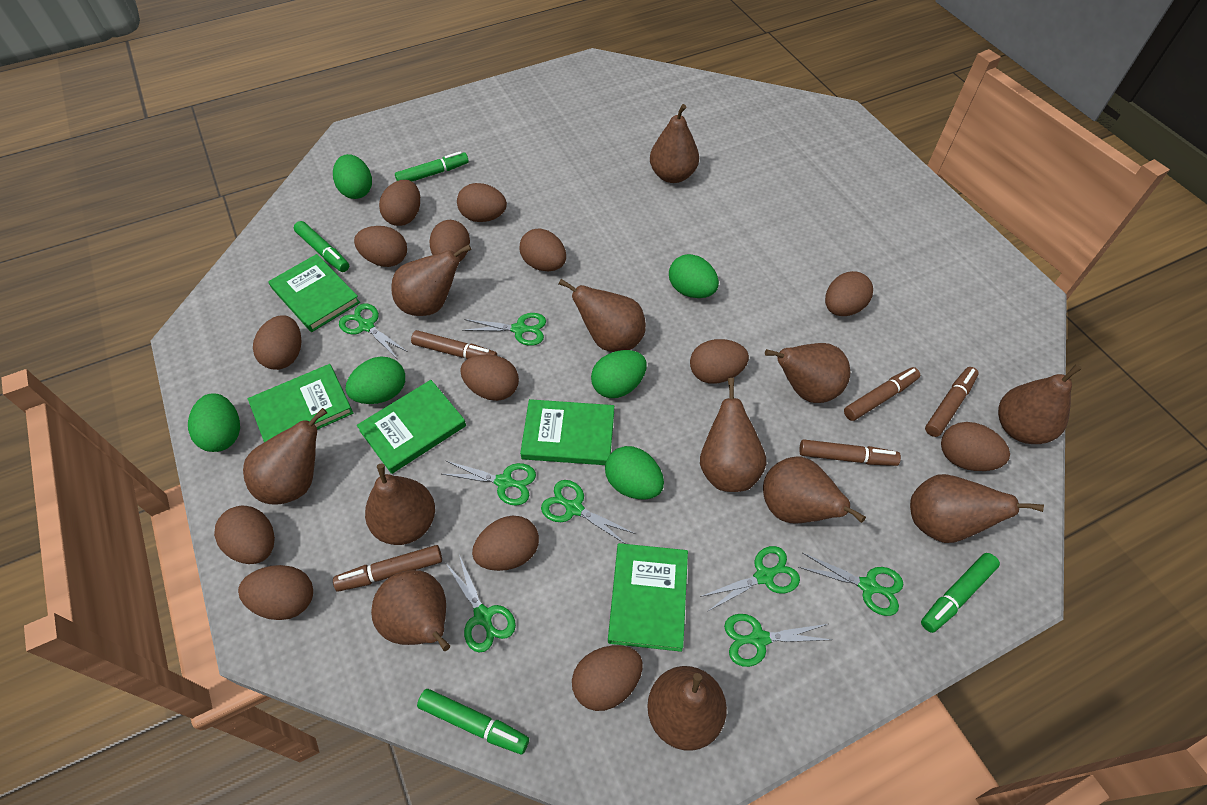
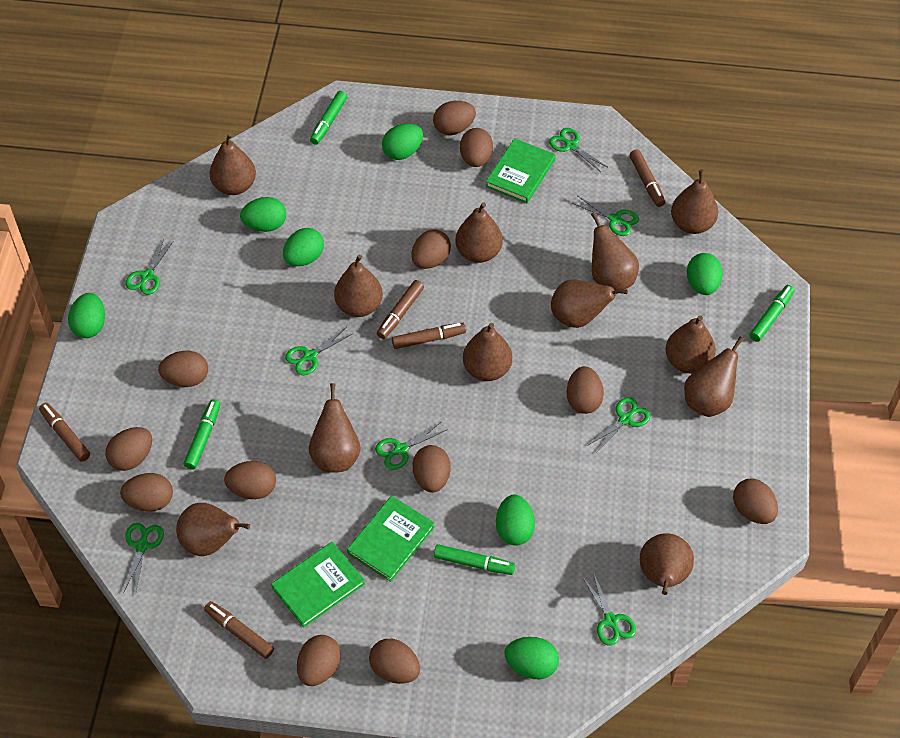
brown egg: 14 -> 12
green book: 5 -> 3
green egg: 6 -> 7

